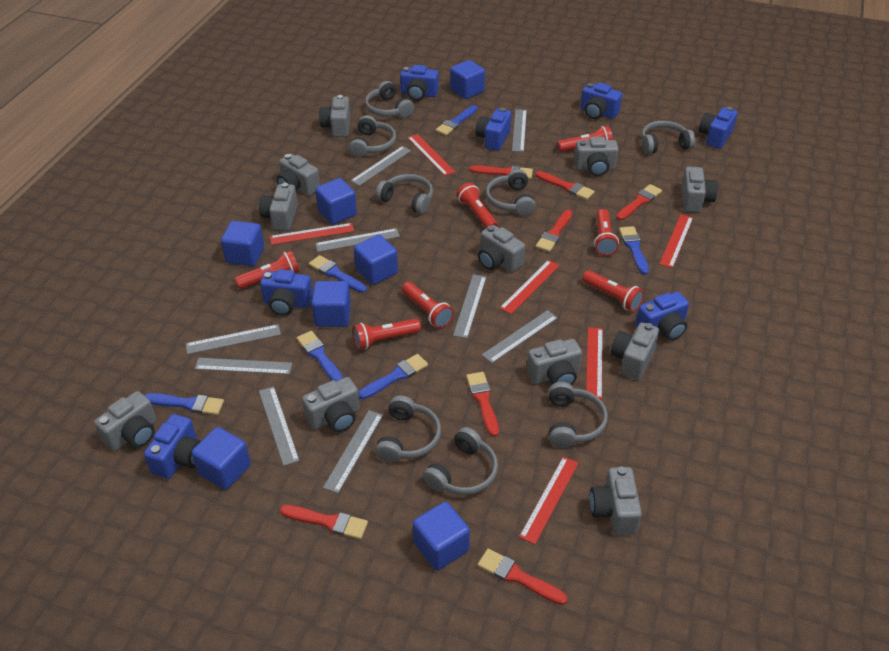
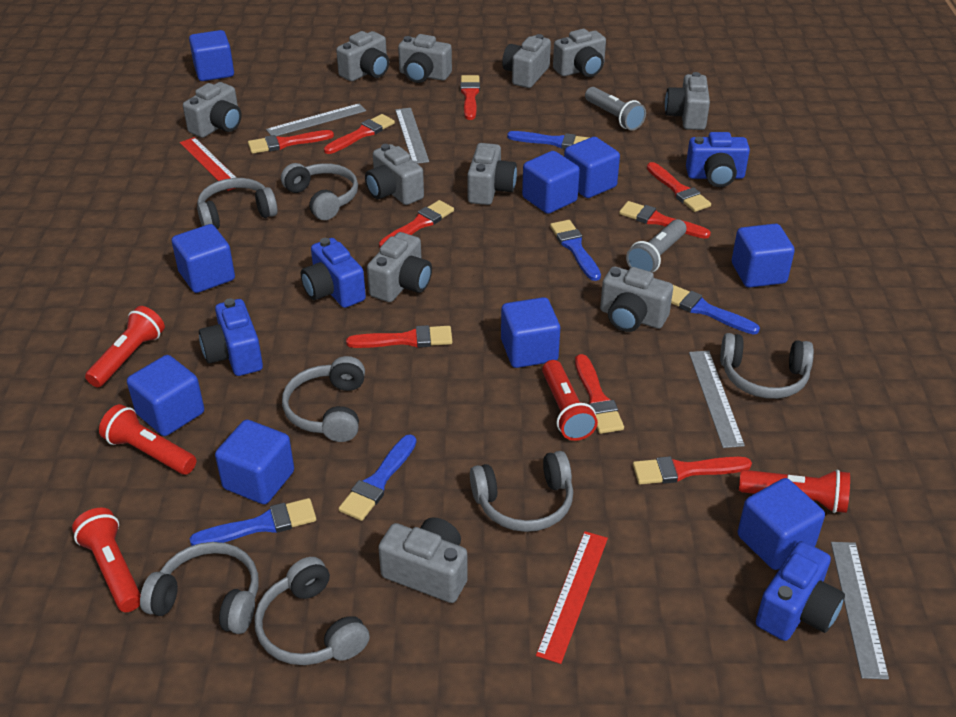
blue brush: 6 -> 5
blue camera: 7 -> 4
blue cube: 7 -> 9
grey flashlight: 0 -> 2
grey headphones: 8 -> 7
grey ruler: 9 -> 4
red brush: 7 -> 9
red flashlight: 7 -> 5
red ruler: 6 -> 2

